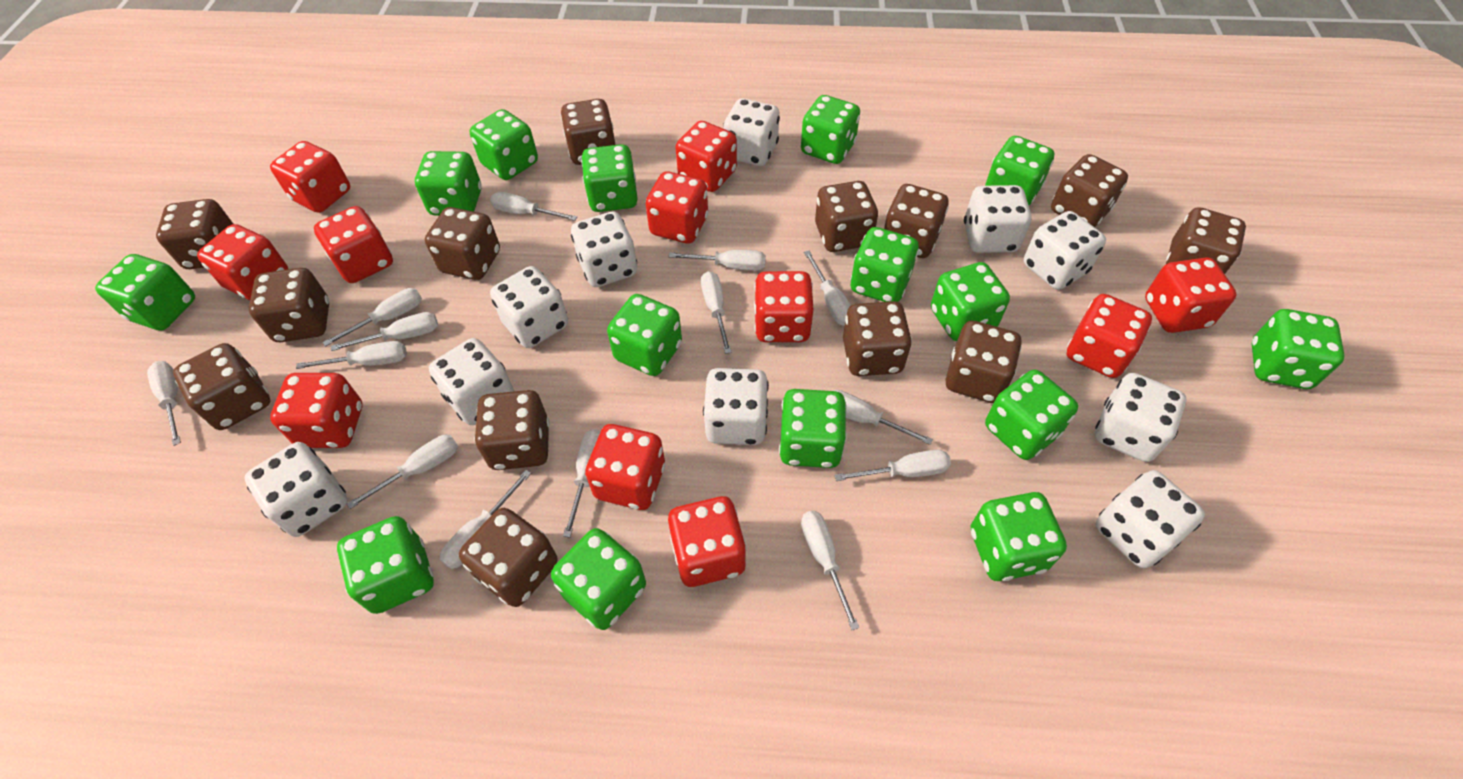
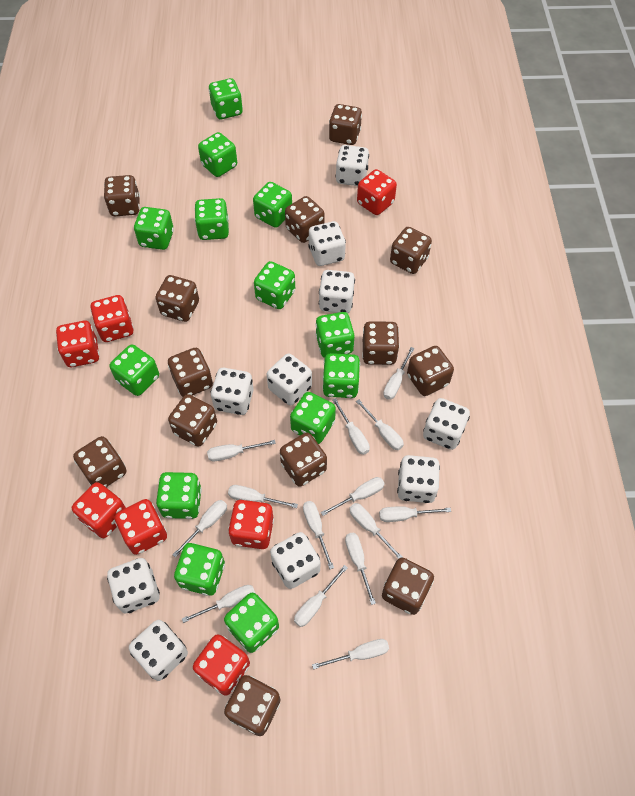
green dice: 15 -> 13
red dice: 11 -> 7

